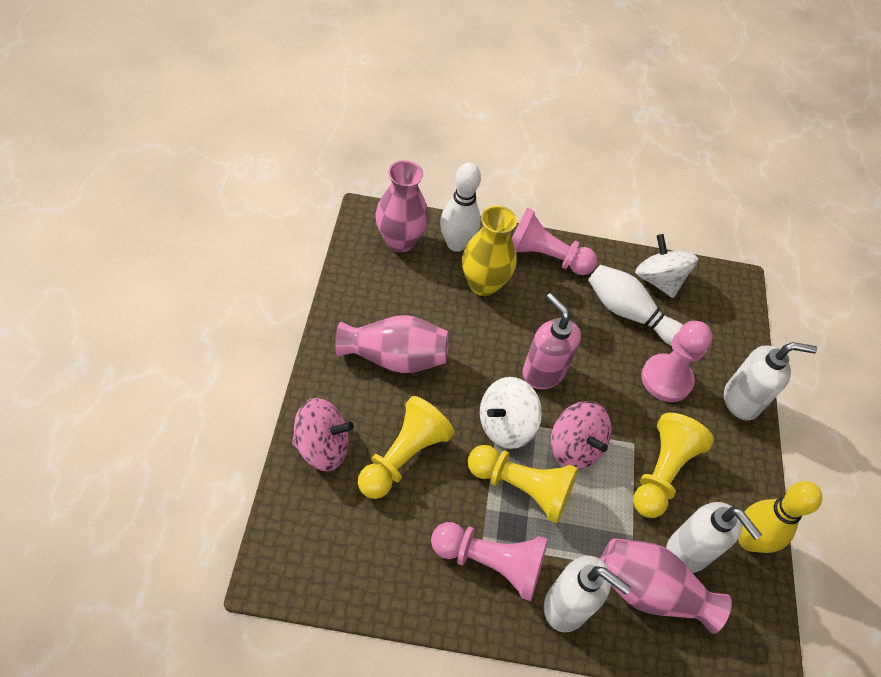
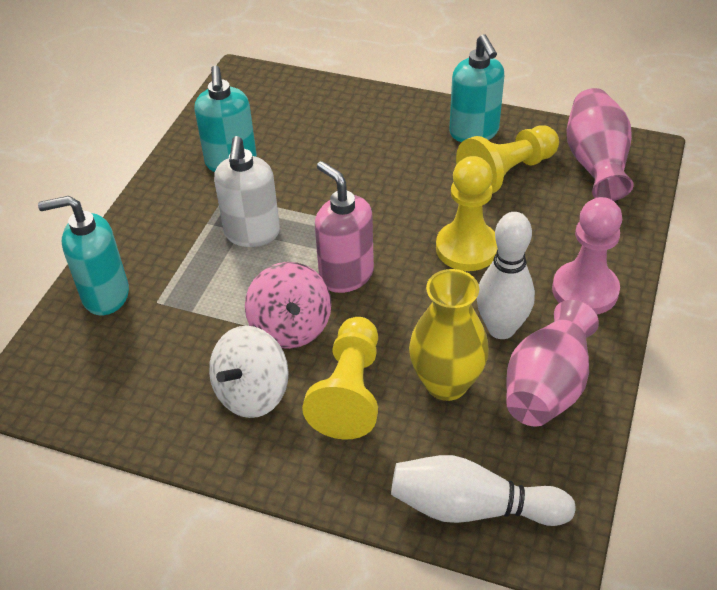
pink pawn: 3 -> 1
pink spinning top: 2 -> 1
pink vase: 3 -> 2
turquoise soap dispenser: 0 -> 3
white soap dispenser: 3 -> 1
white spinning top: 2 -> 1
yellow bowling pin: 1 -> 0

